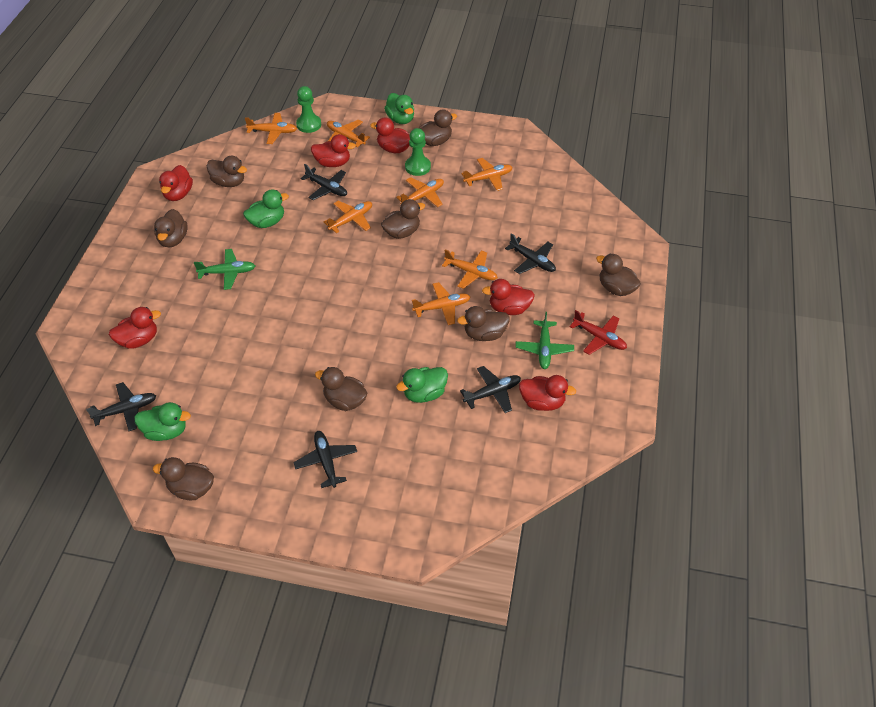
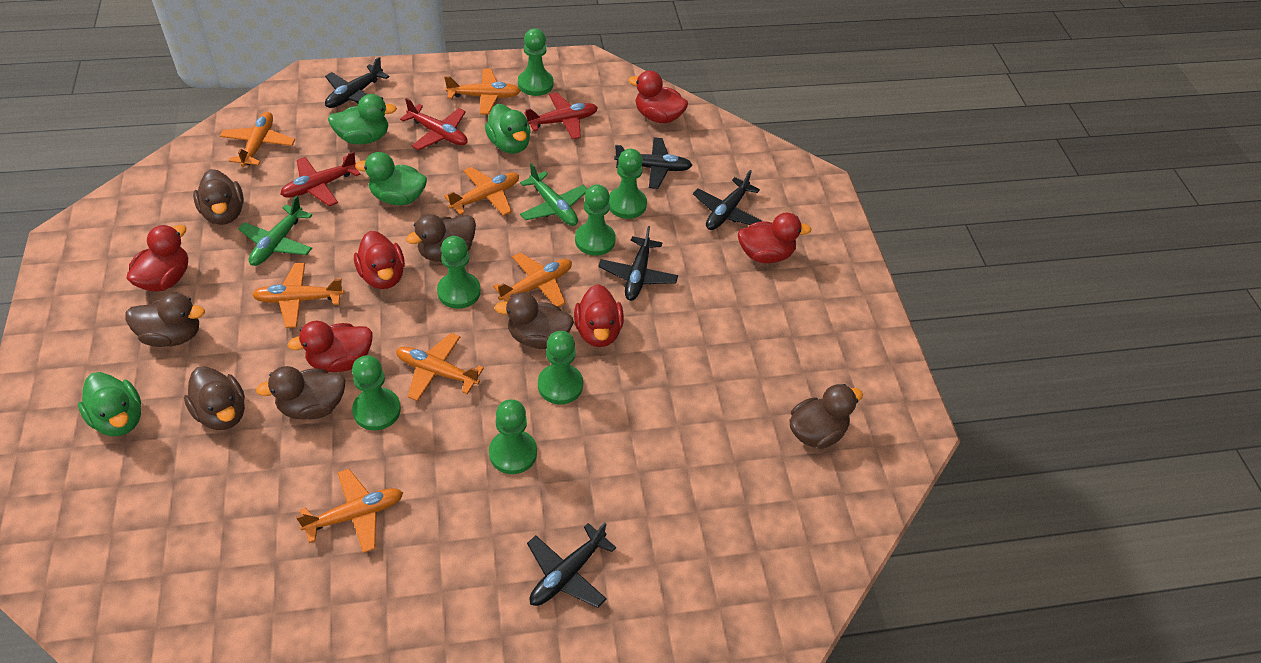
brown duck: 8 -> 7
green pawn: 2 -> 7
red plane: 1 -> 3

